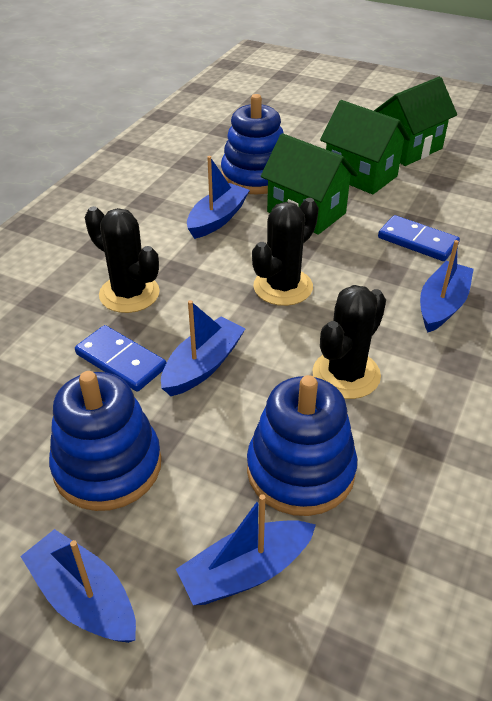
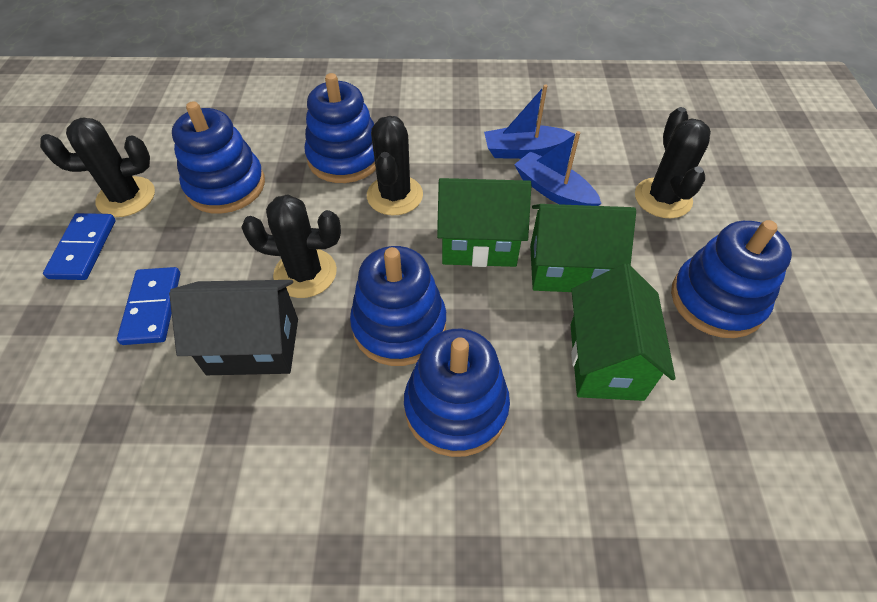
black cactus: 3 -> 4
black house: 0 -> 1
blue boat: 5 -> 2
blue stacking toy: 3 -> 5

